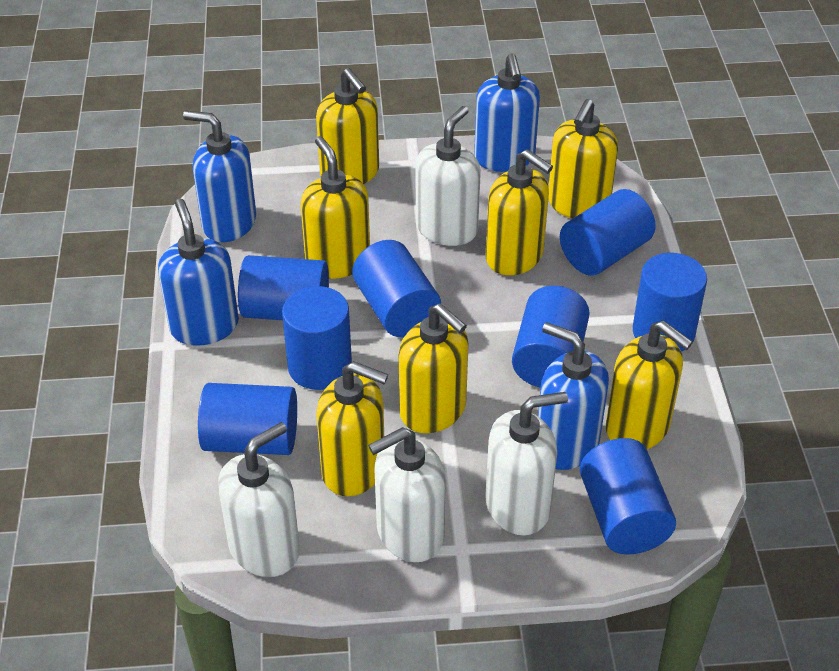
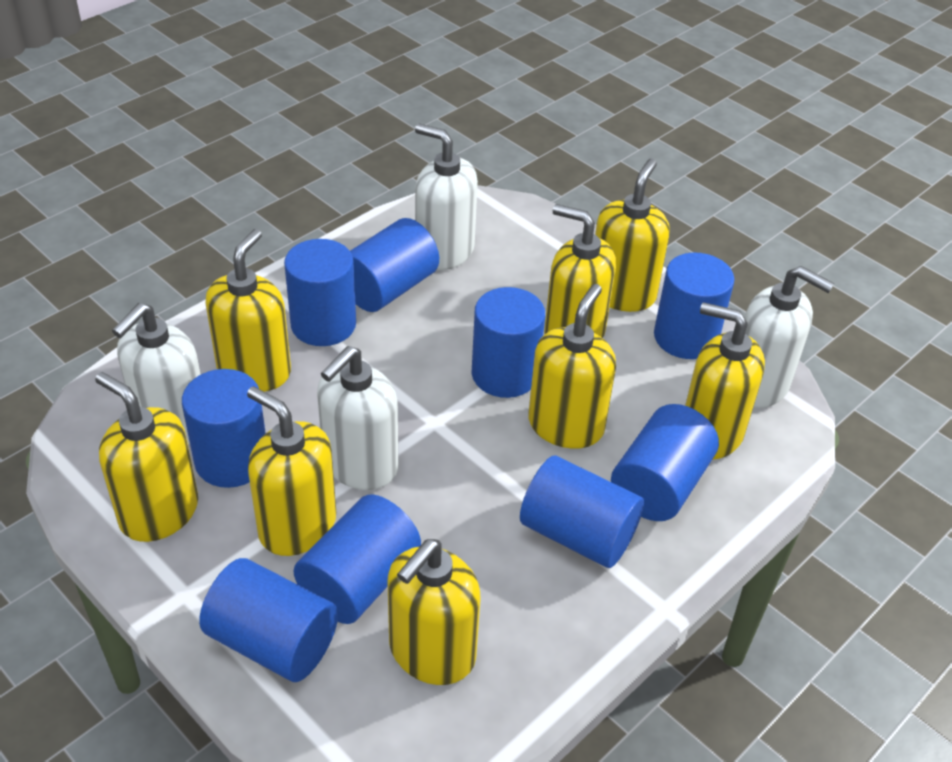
blue cylinder: 8 -> 9
blue soap dispenser: 4 -> 0
yellow soap dispenser: 7 -> 8

